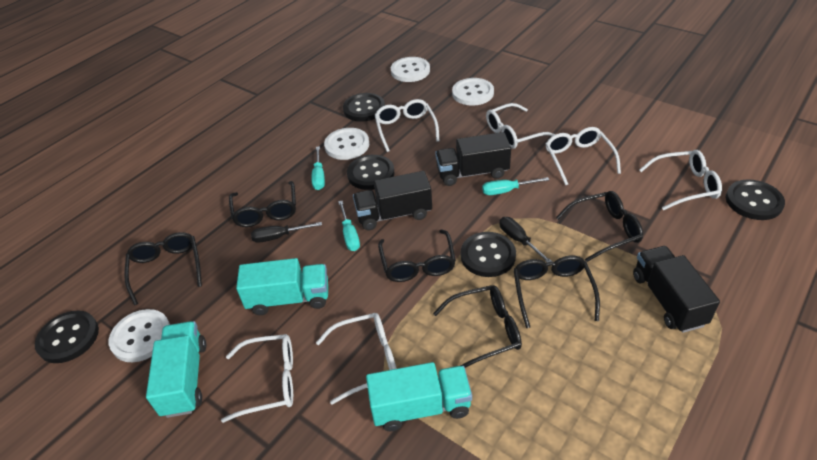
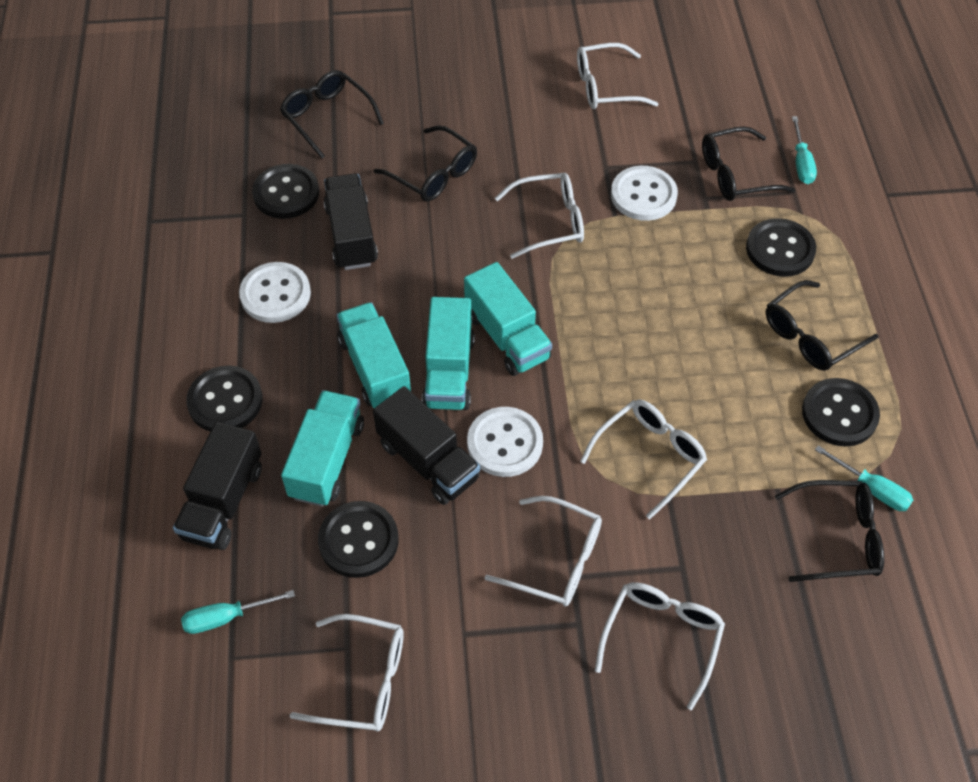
black glasses: 6 -> 5
black screwdriver: 2 -> 0
turquoise truck: 3 -> 4
white button: 4 -> 3

